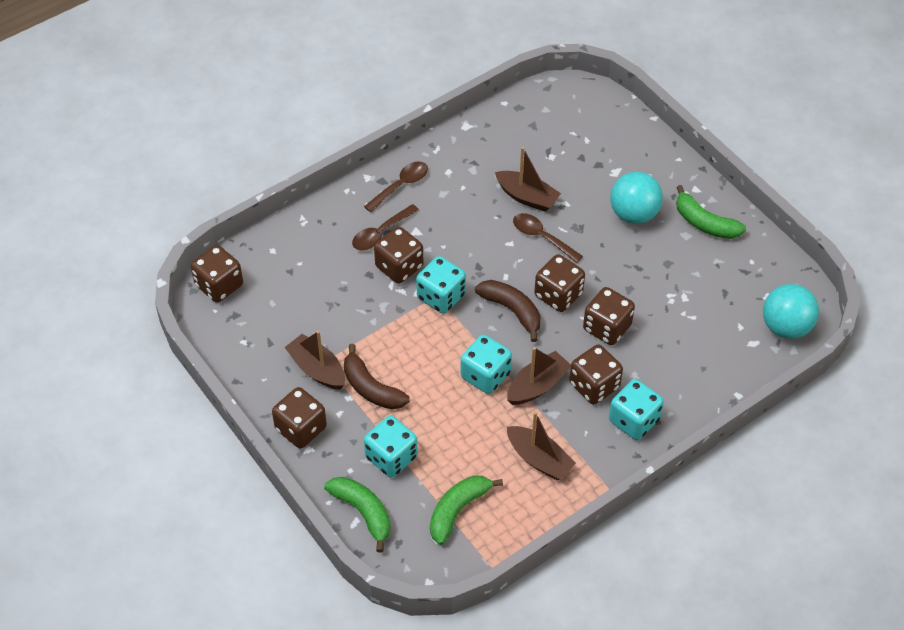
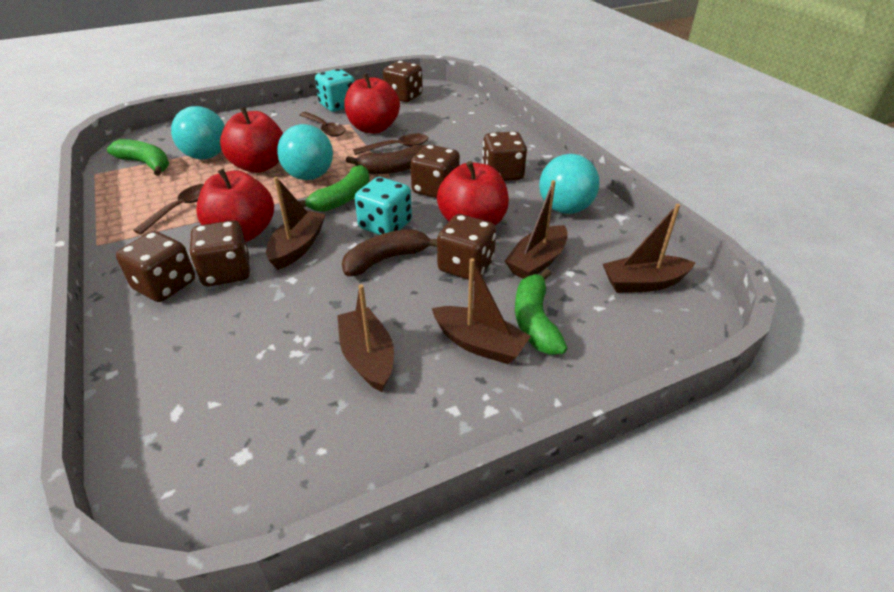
brown boat: 4 -> 5
red apple: 0 -> 4
turquoise ball: 2 -> 3
turquoise dice: 4 -> 2

